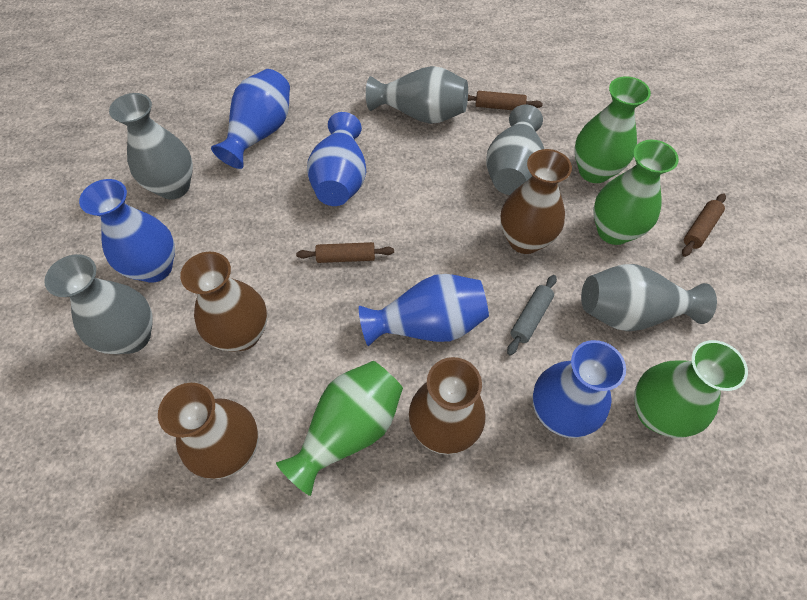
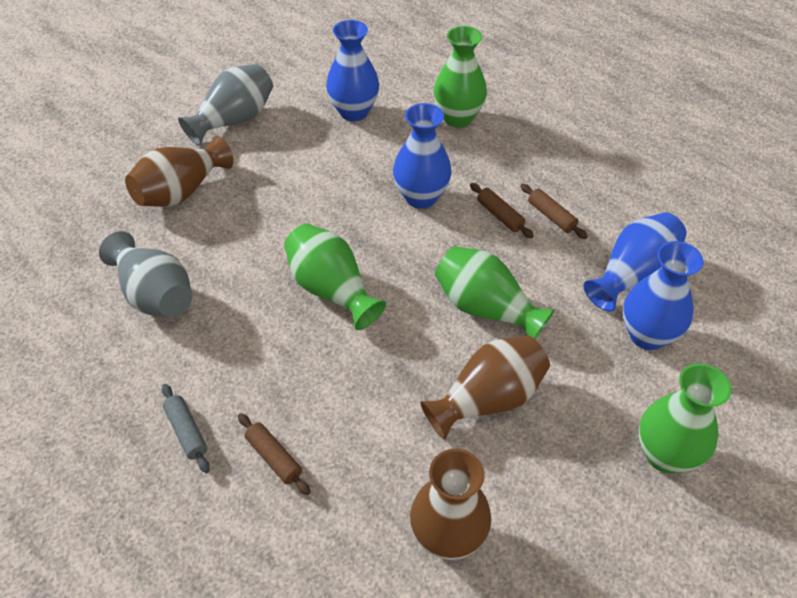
blue vase: 5 -> 4
brown vase: 4 -> 3
grey vase: 5 -> 2

